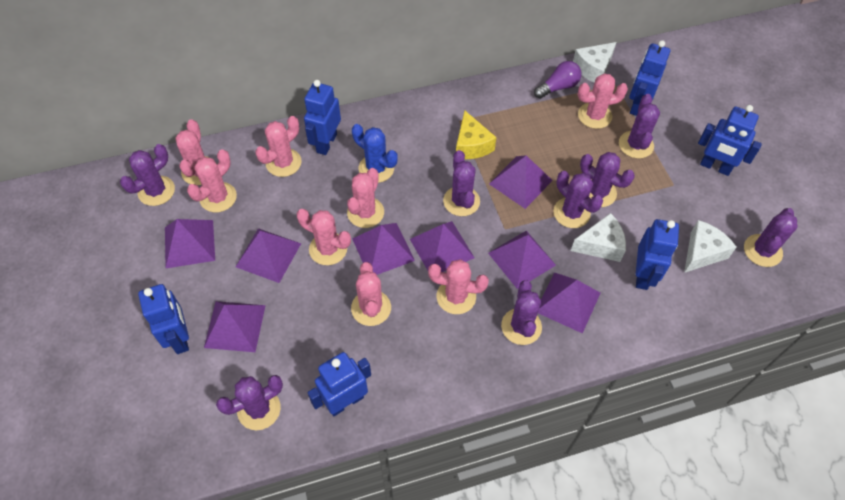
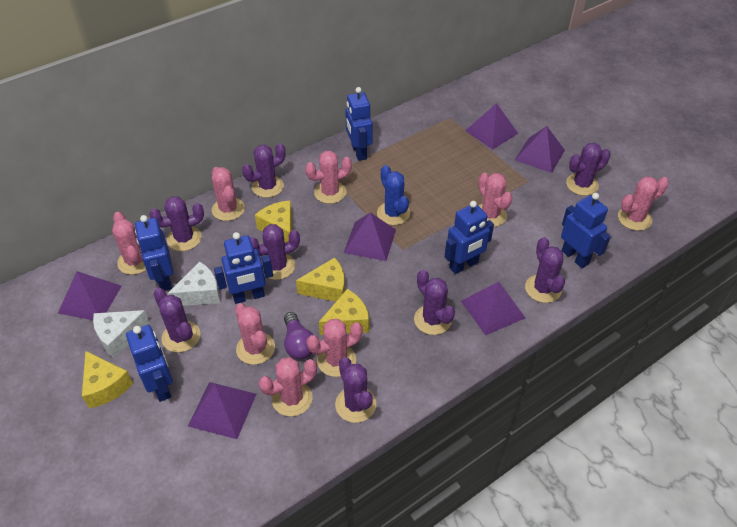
purple pyramid: 8 -> 6
white cheese: 3 -> 2
yellow cheese: 1 -> 4

